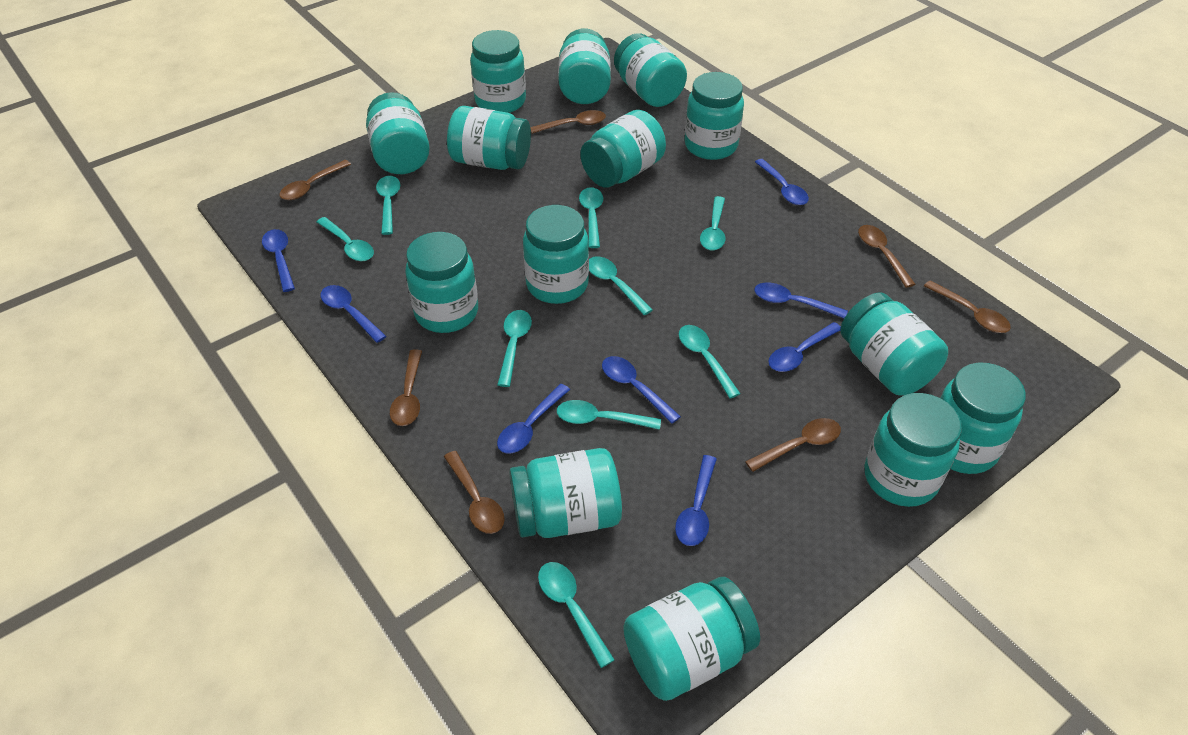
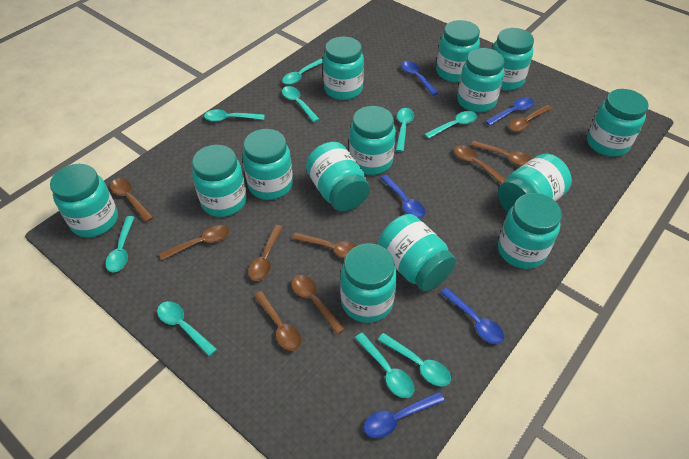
blue spoon: 8 -> 5
brown spoon: 7 -> 9

